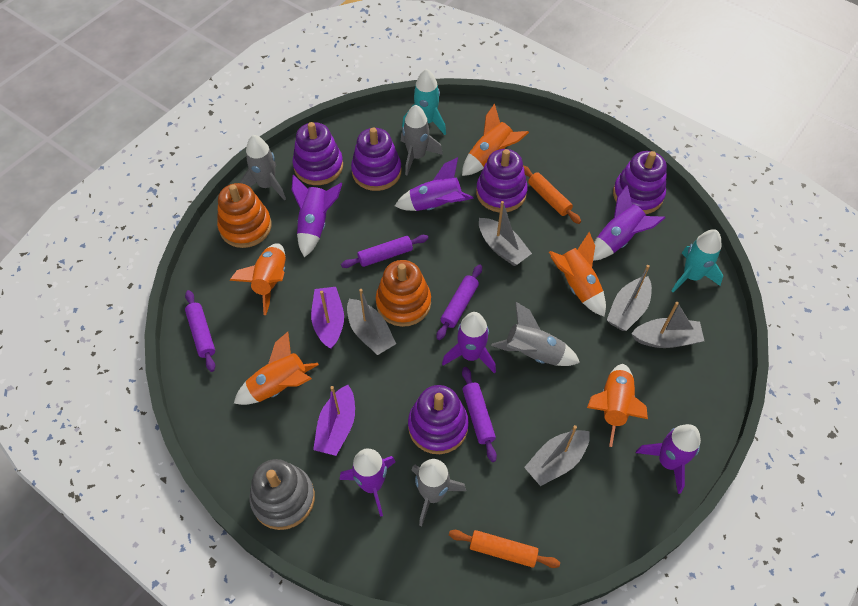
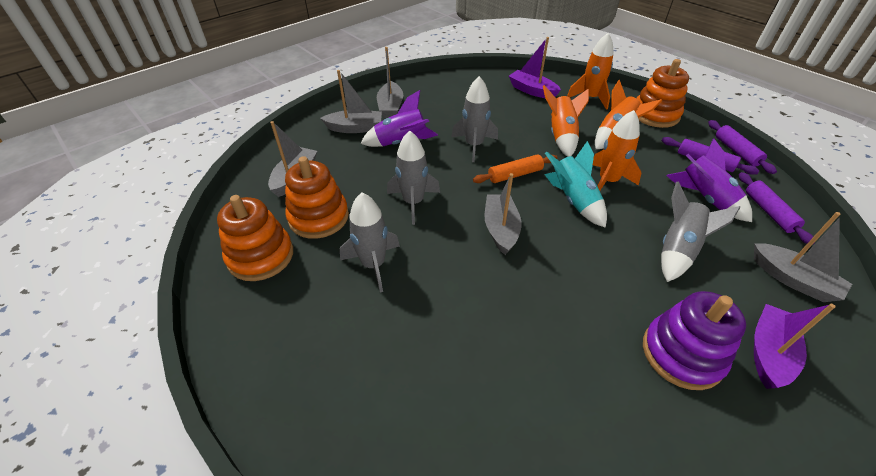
grey stacking toy: 1 -> 0
orange rocket: 5 -> 4
orange rolling pin: 2 -> 1
orange stacking toy: 2 -> 3
purple rocket: 6 -> 2
purple rolling pin: 4 -> 3
purple stacking toy: 5 -> 1
turquoise rocket: 2 -> 1

